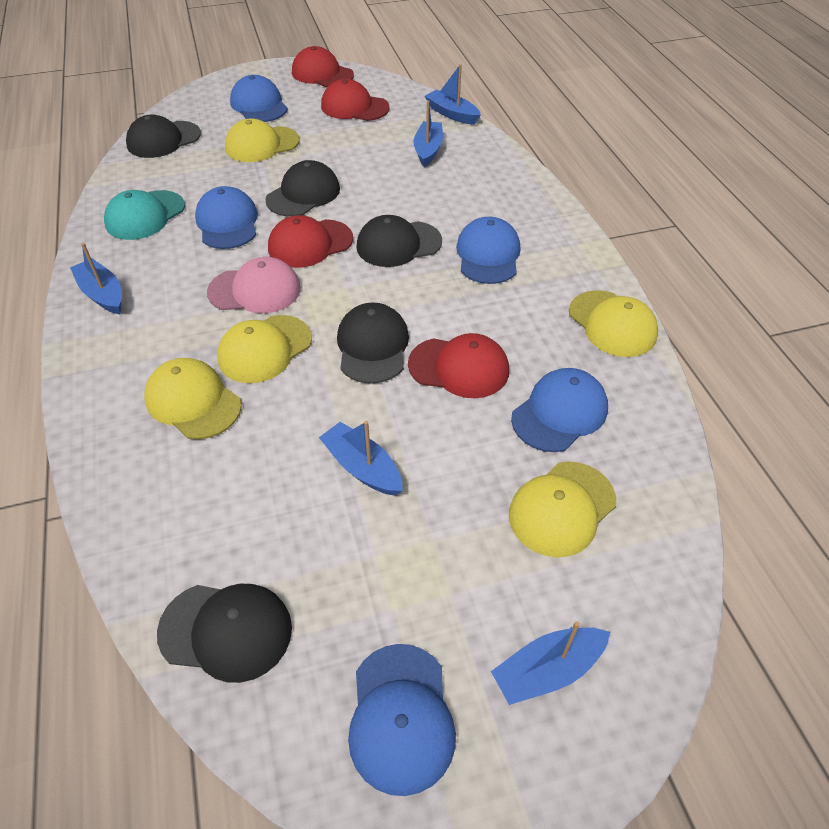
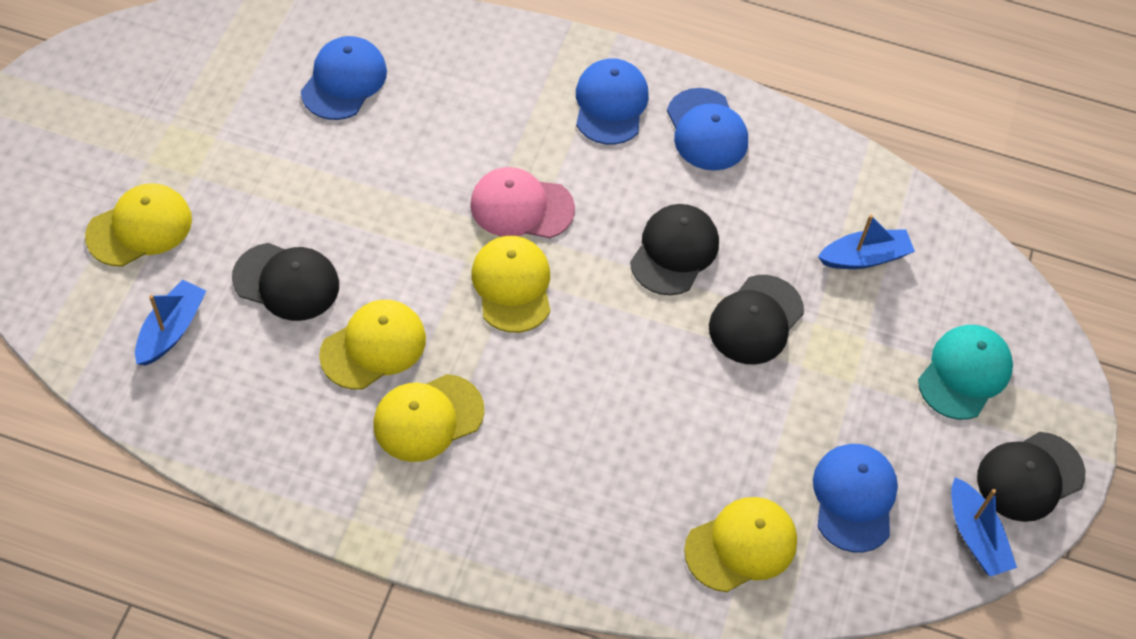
black cap: 5 -> 4
blue boat: 5 -> 3
blue cap: 5 -> 4
red cap: 4 -> 0

